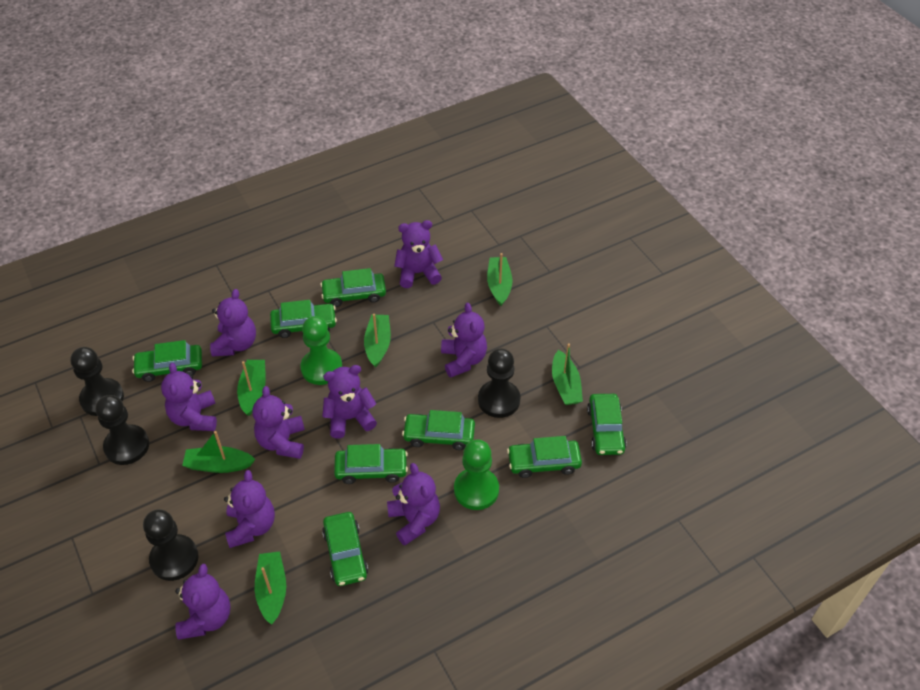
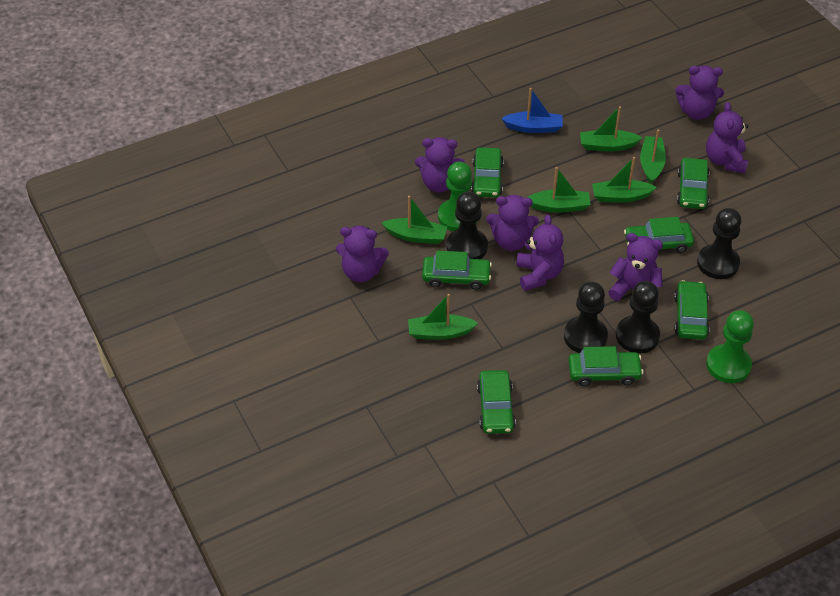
blue boat: 0 -> 1
green car: 8 -> 7
purple teddy bear: 9 -> 7

